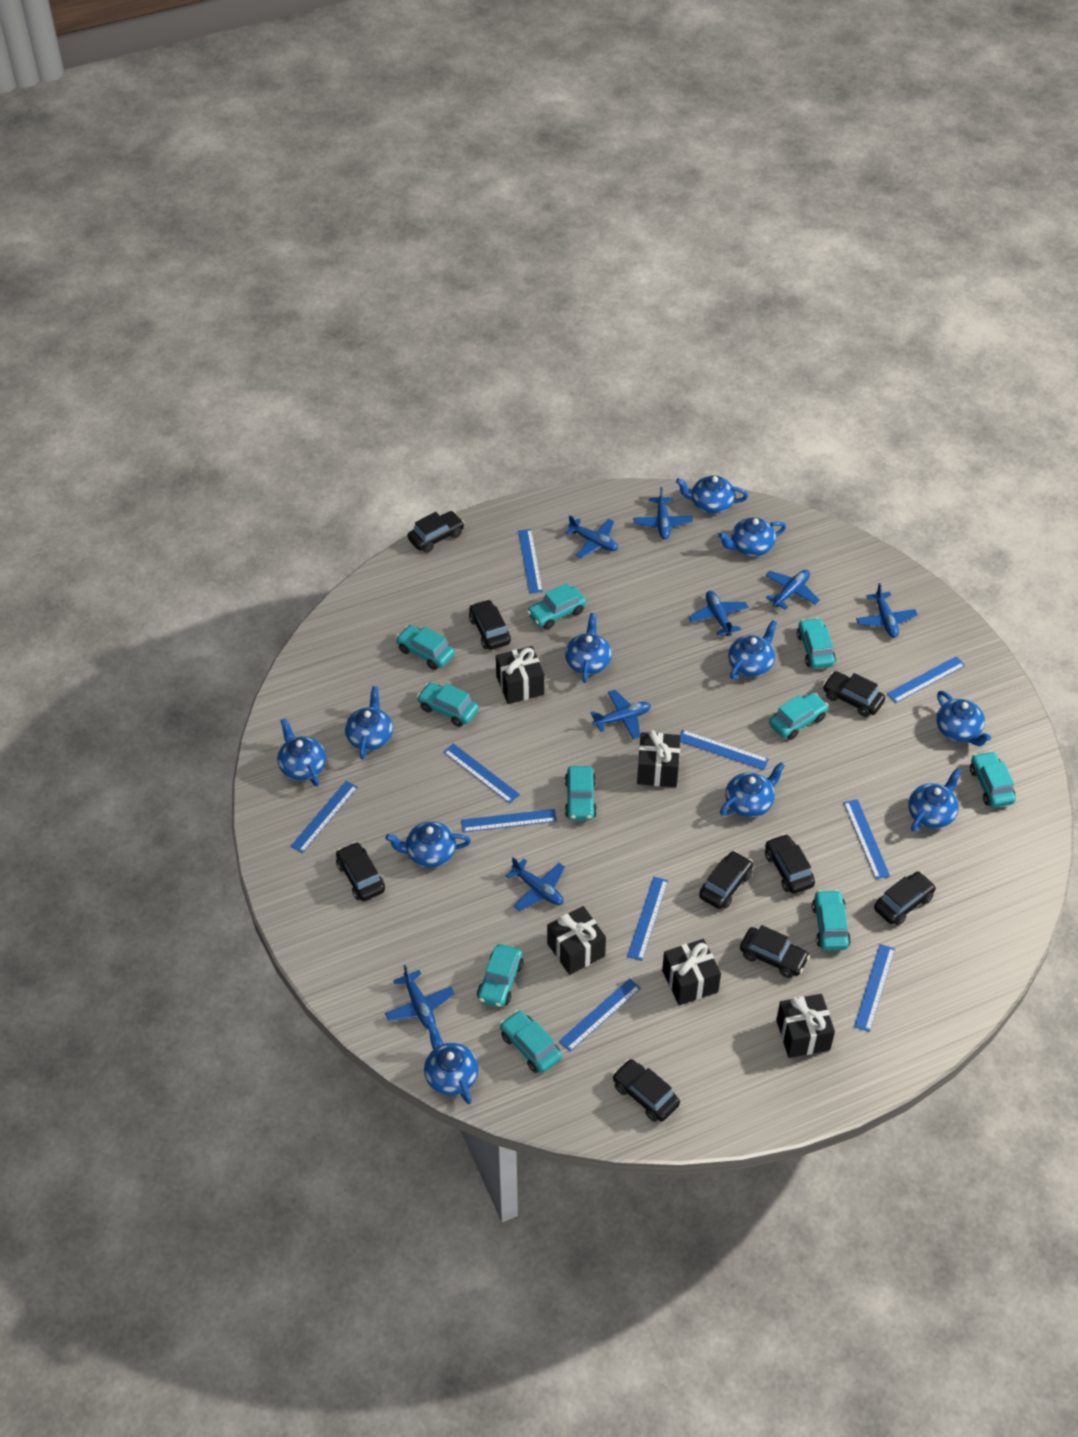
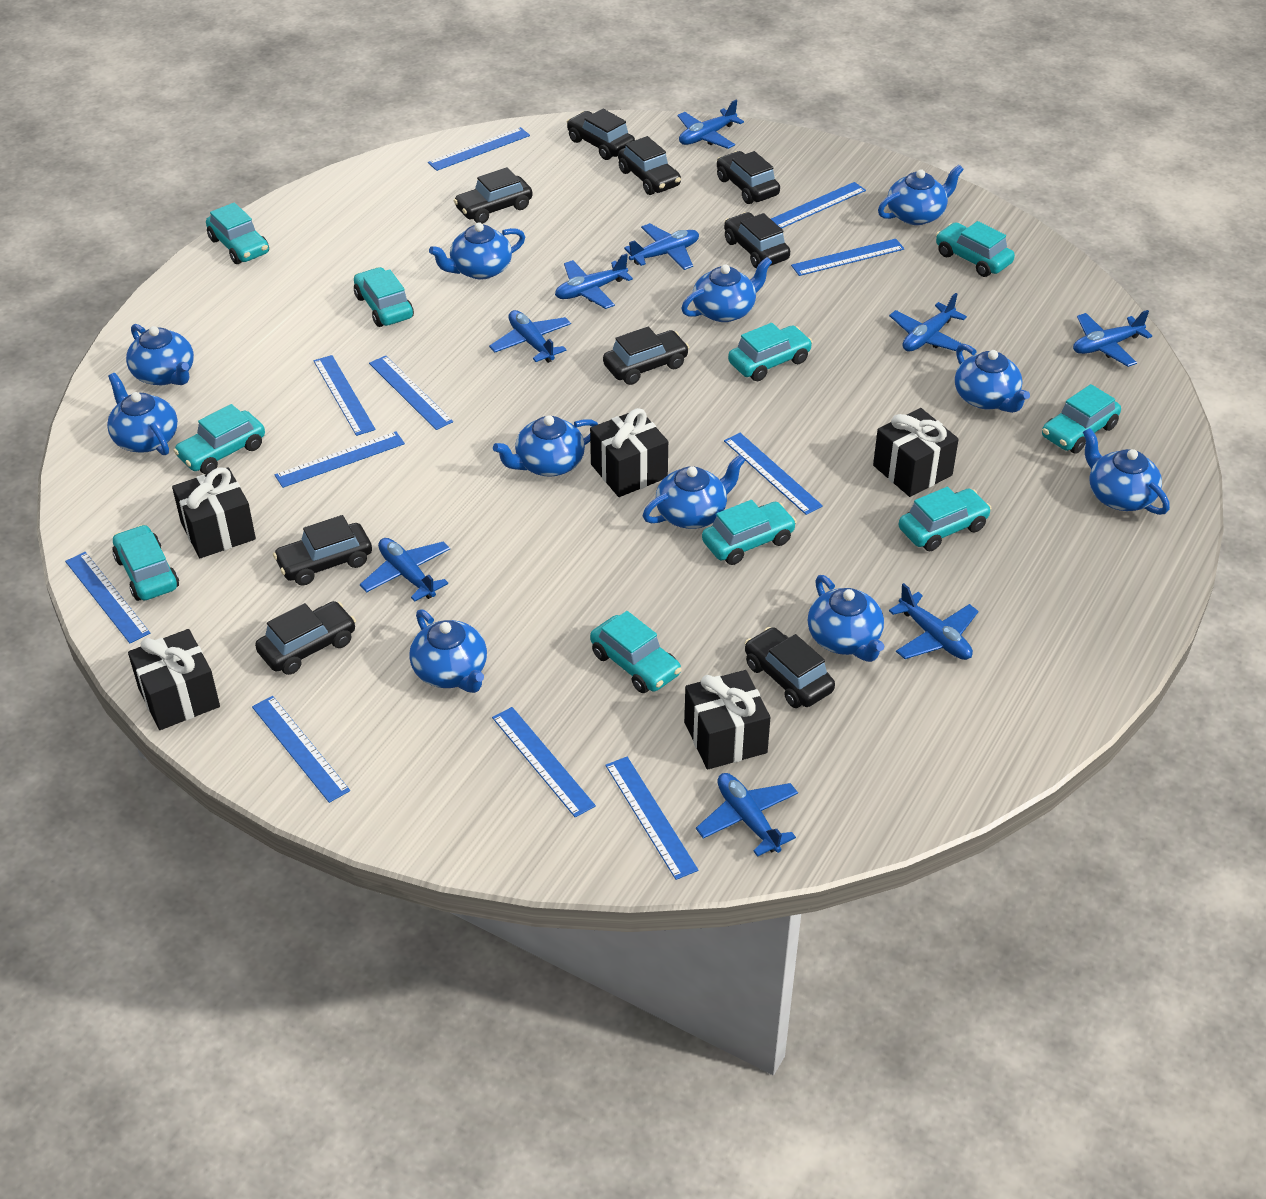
blue plane: 8 -> 9
blue ruler: 10 -> 11

